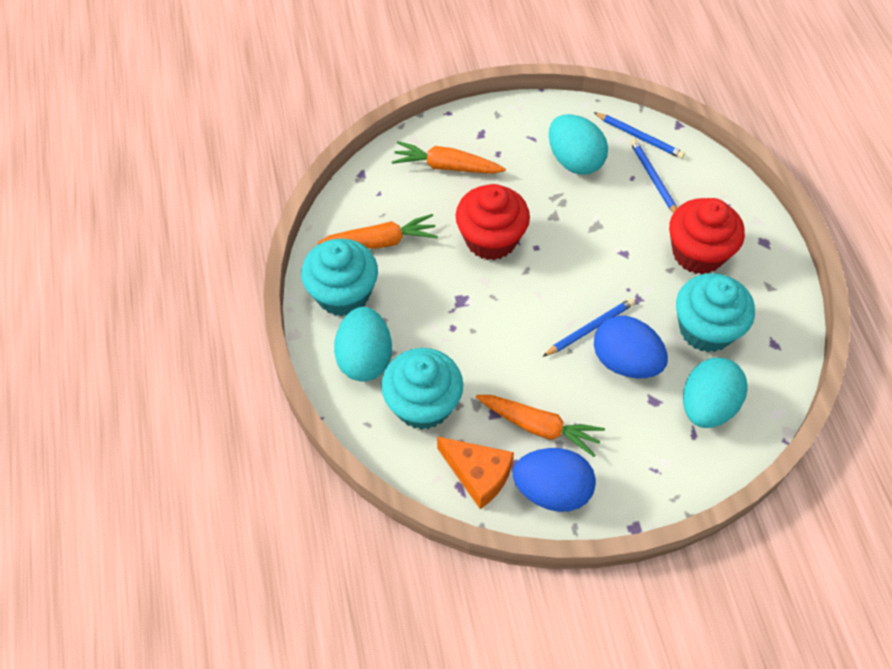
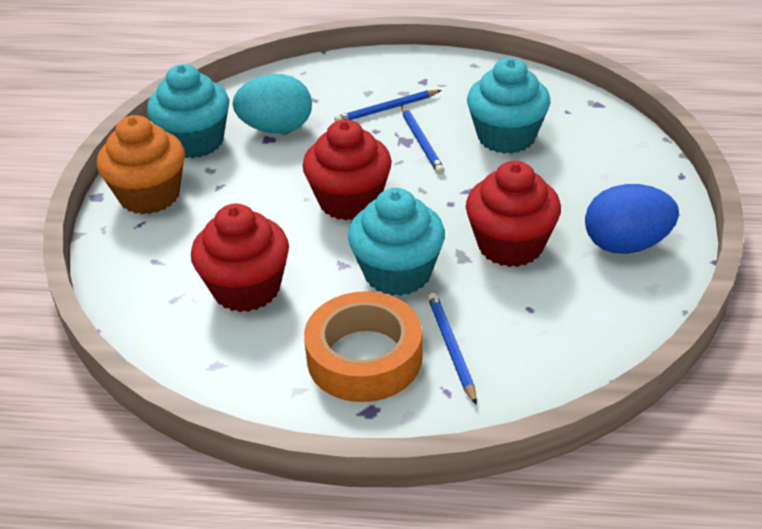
blue egg: 2 -> 1
orange carrot: 3 -> 0
orange cheese: 1 -> 0
orange cupcake: 0 -> 1
orange tape: 0 -> 1
red cupcake: 2 -> 3
turquoise egg: 3 -> 1

